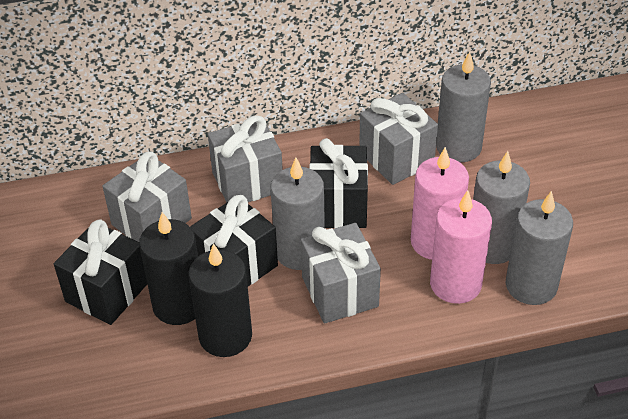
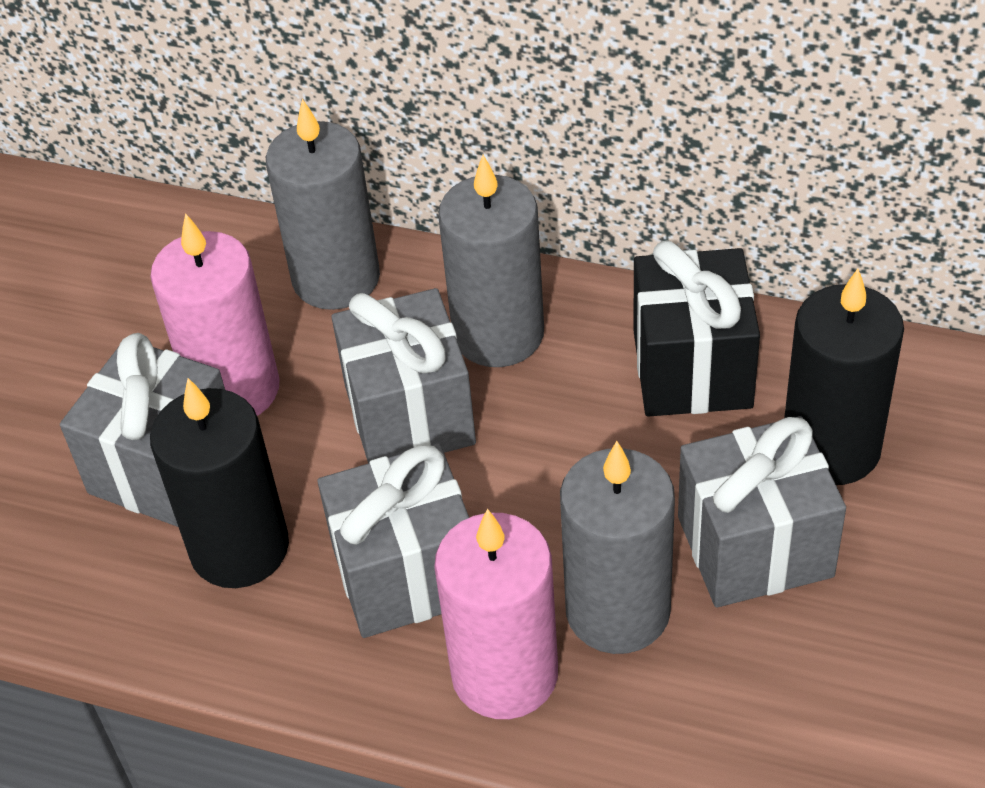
black gift: 3 -> 1
grey candle: 4 -> 3

